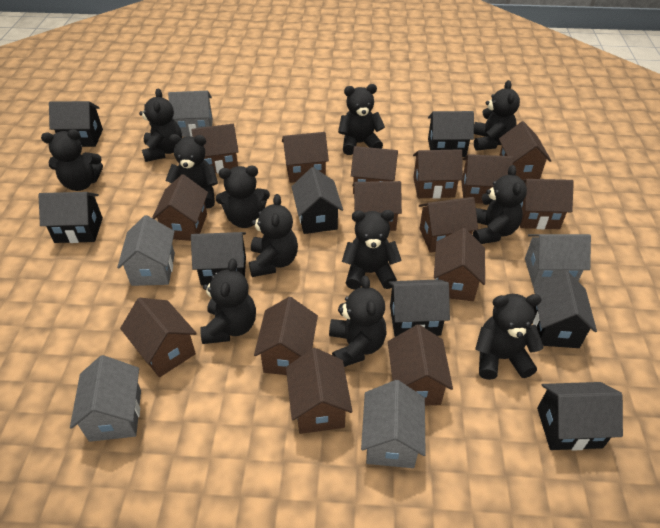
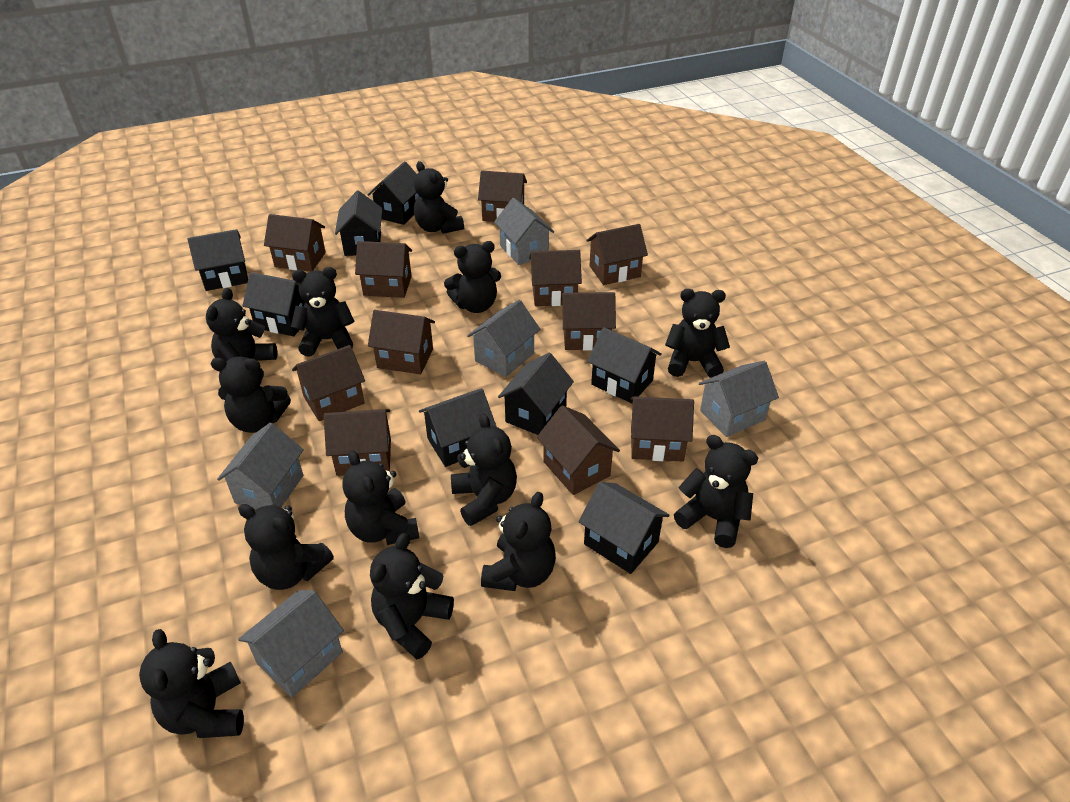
black teddy bear: 12 -> 13
brown house: 15 -> 11

